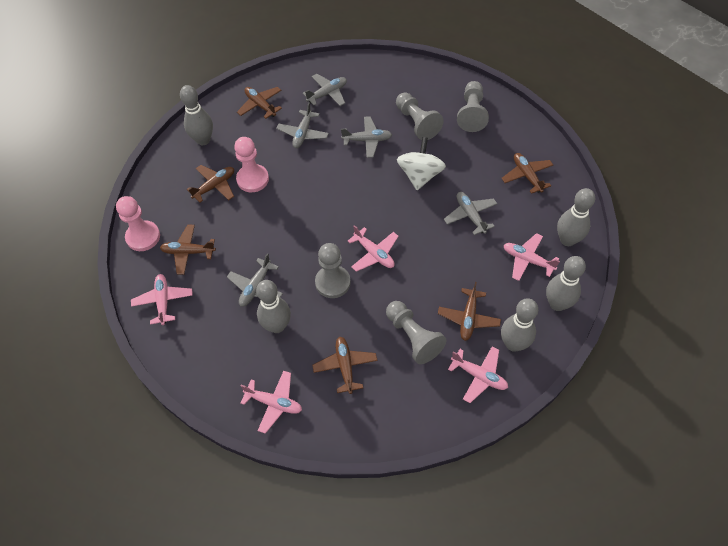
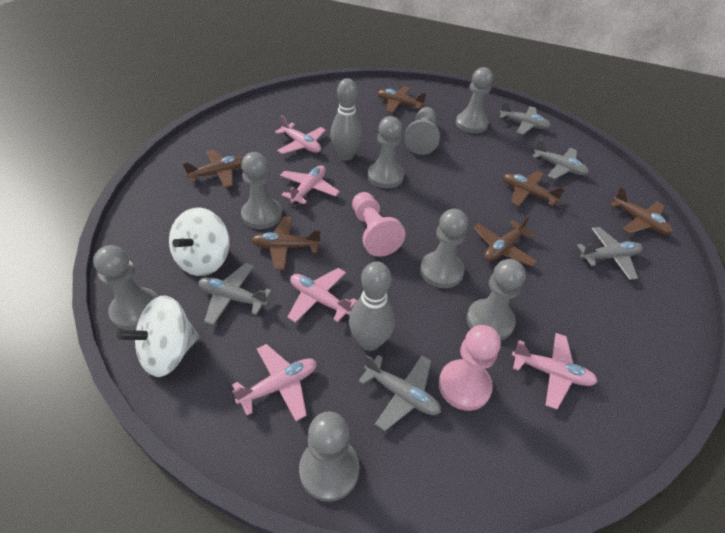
grey bowling pin: 5 -> 2
grey pawn: 4 -> 8
white spinning top: 1 -> 2

